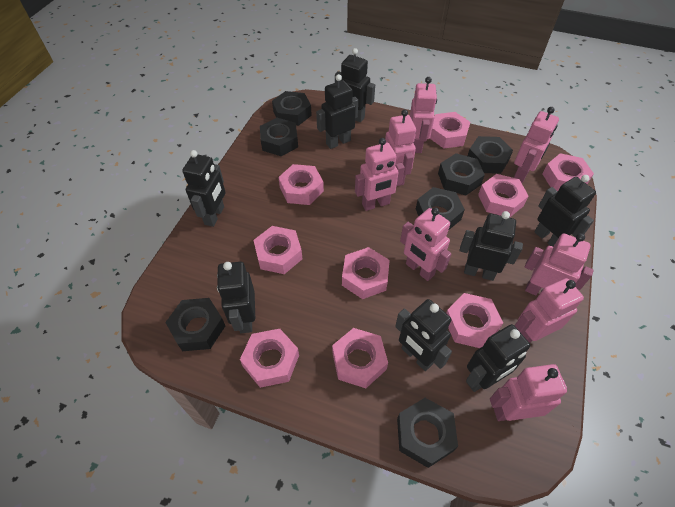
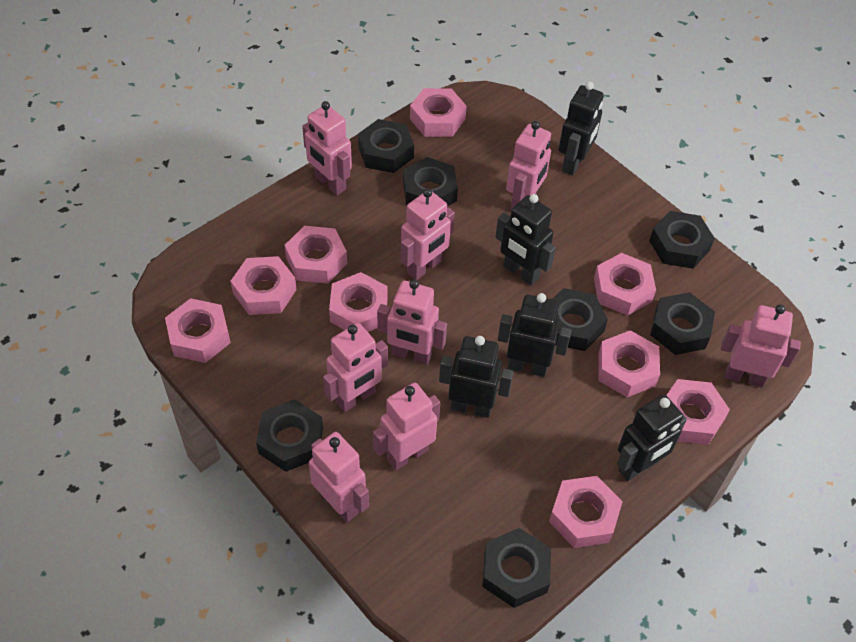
black robot: 8 -> 5

